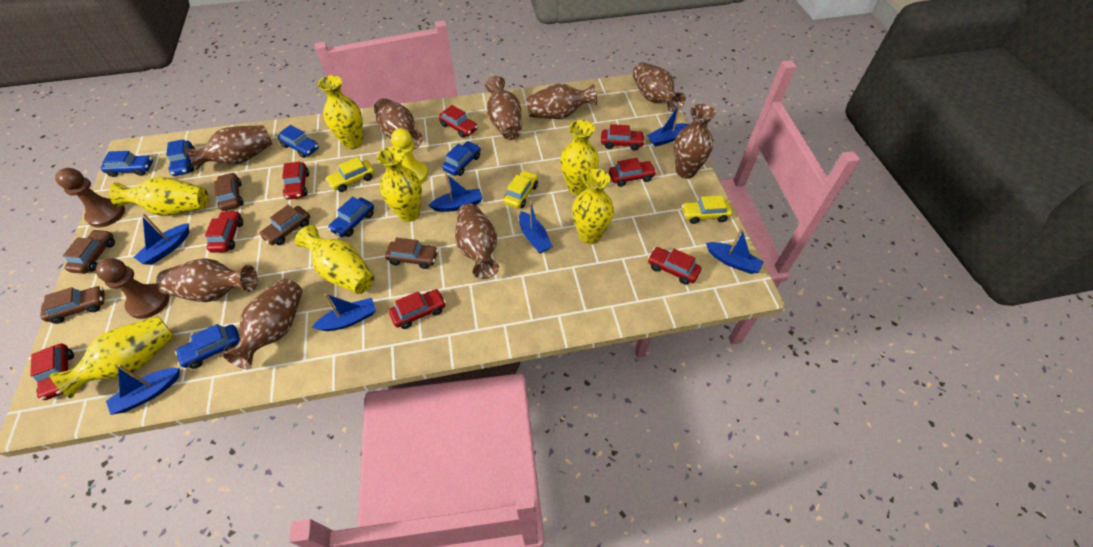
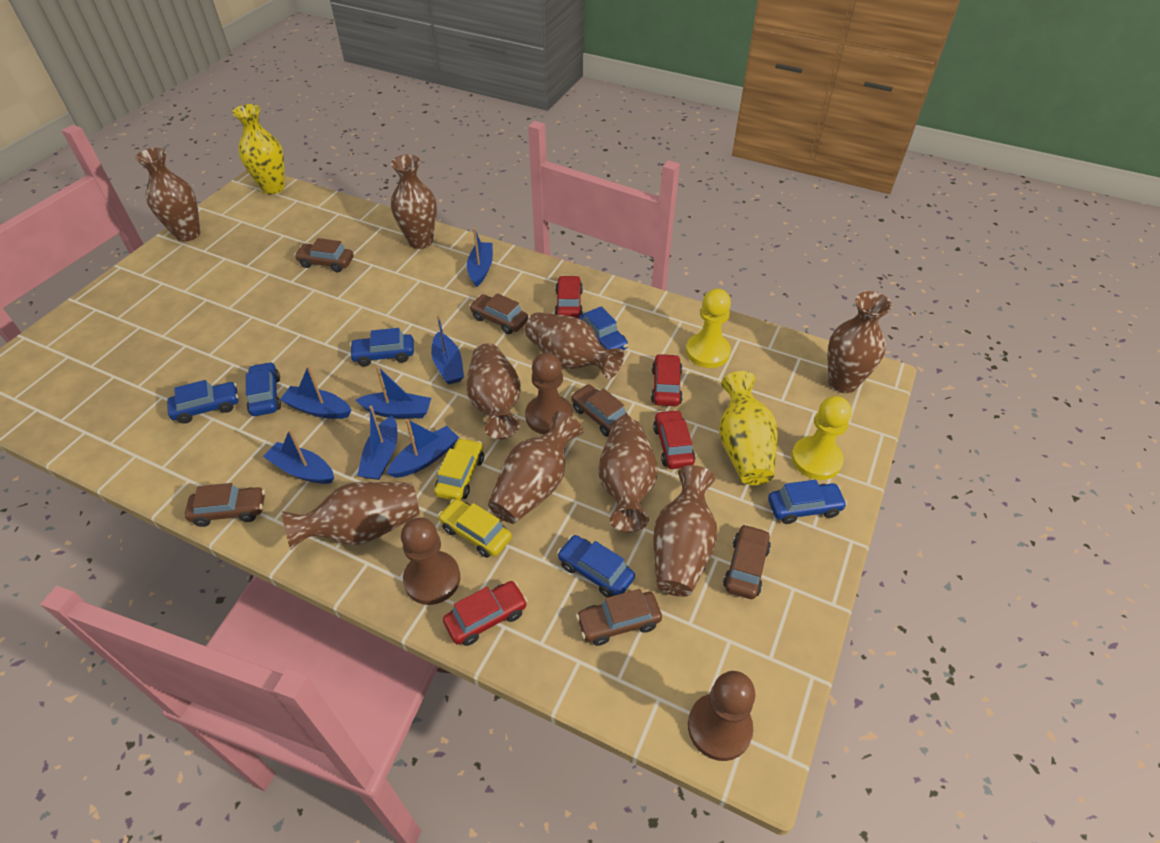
brown car: 5 -> 6
brown pawn: 2 -> 3
red car: 8 -> 4
yellow car: 3 -> 2
yellow pawn: 1 -> 2
yellow vase: 7 -> 2

